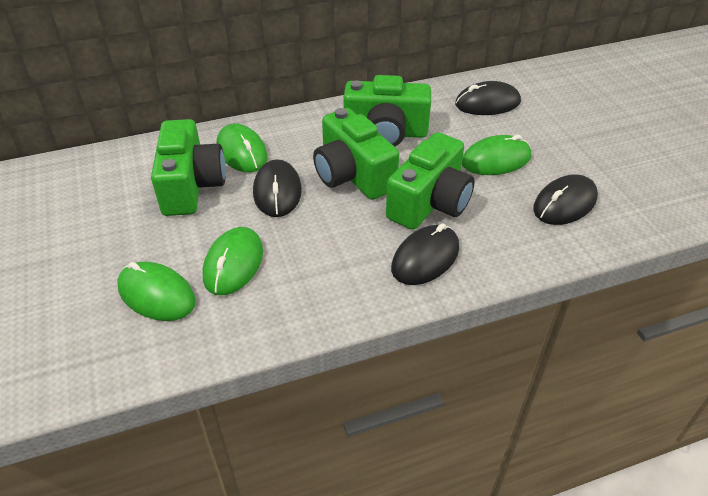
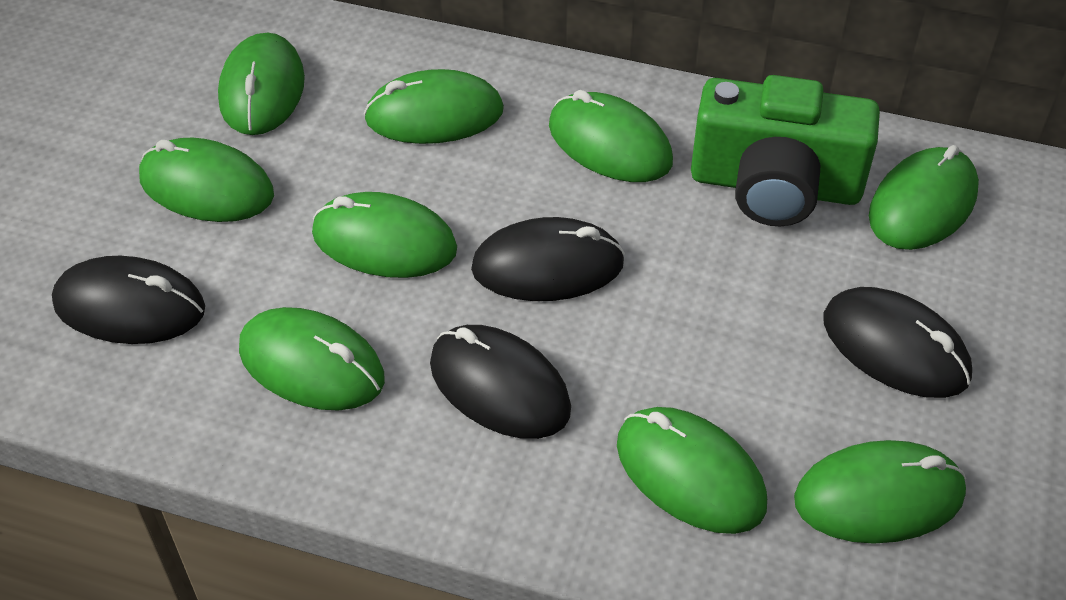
green camera: 4 -> 1
green mouse: 4 -> 9

